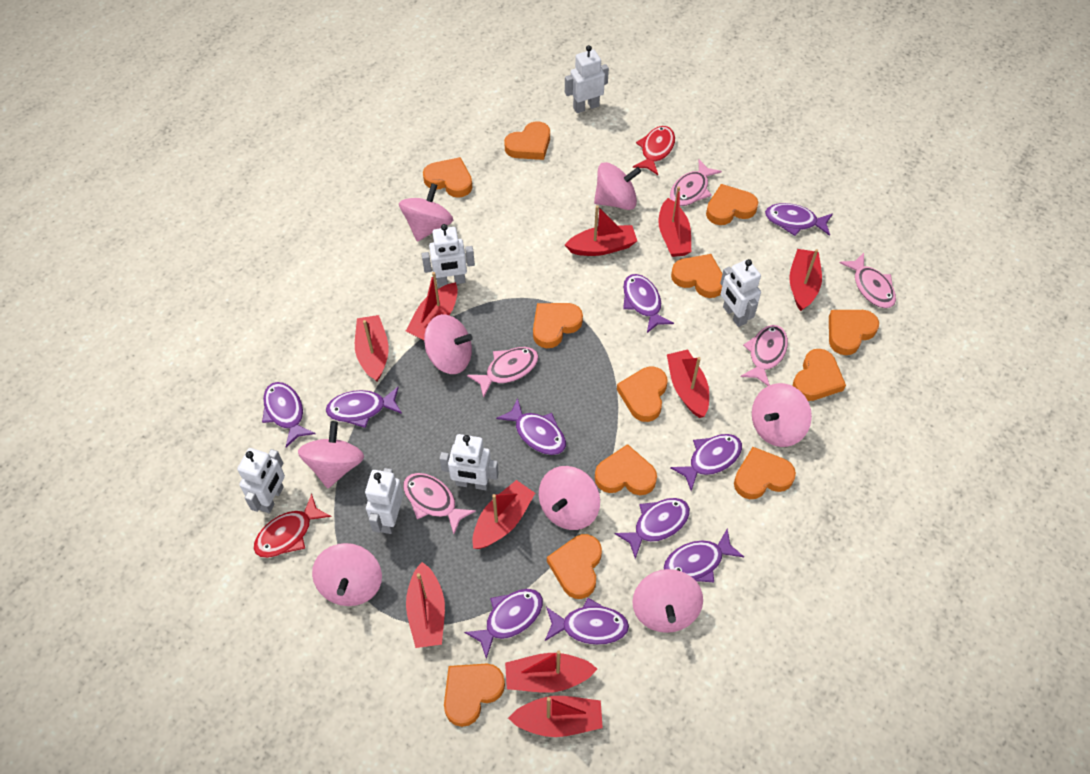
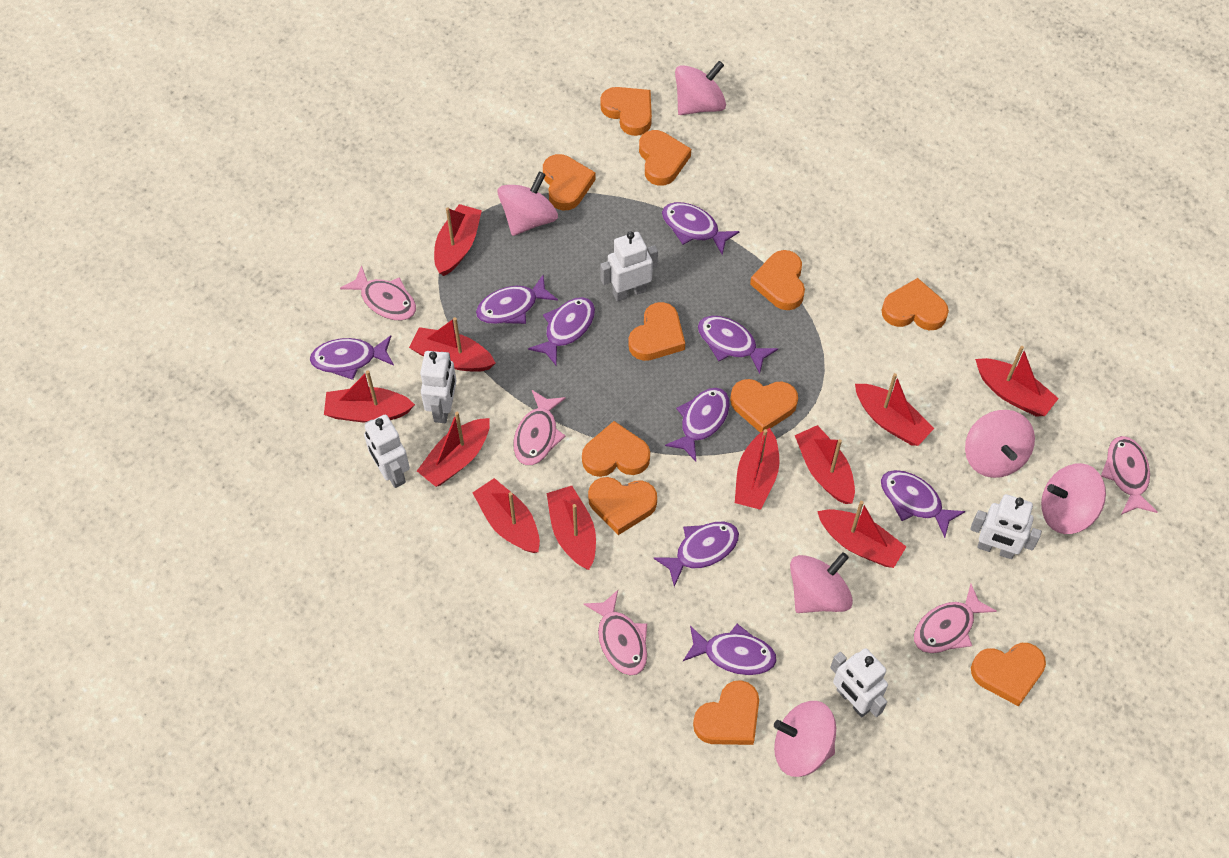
orange heart: 12 -> 11
pink spinning top: 8 -> 6
purple fish: 10 -> 9
red boat: 10 -> 11
red fish: 2 -> 0
white robot: 6 -> 5

